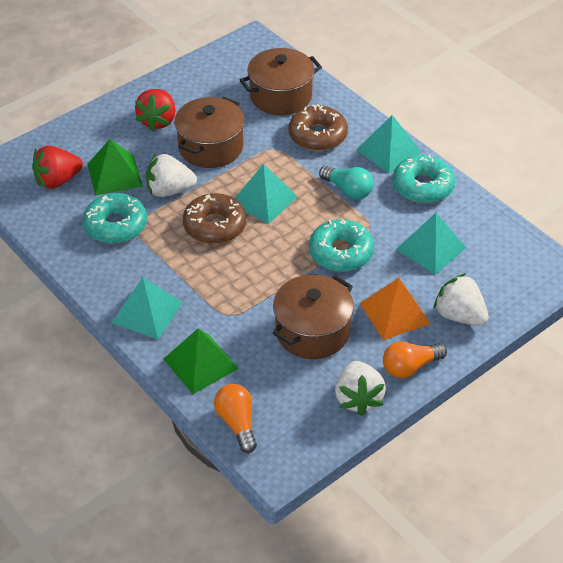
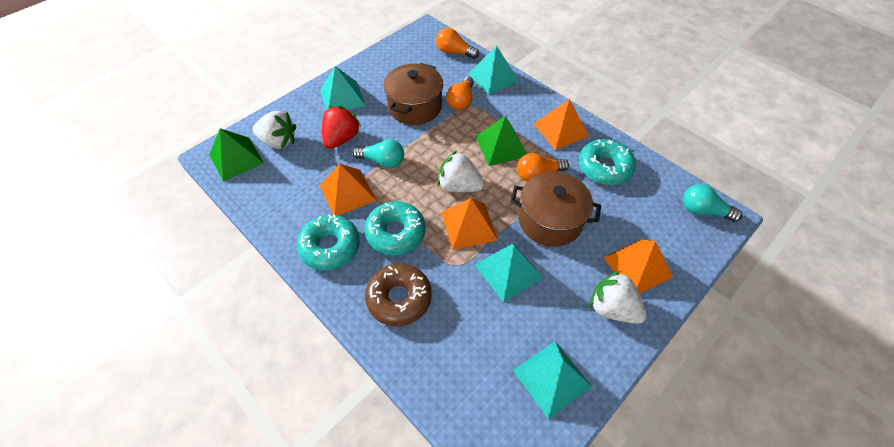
brown donut: 2 -> 1
brown pot: 3 -> 2
orange light bulb: 2 -> 3
orange pyramid: 1 -> 4
red strawberry: 2 -> 1
turquoise light bulb: 1 -> 2

